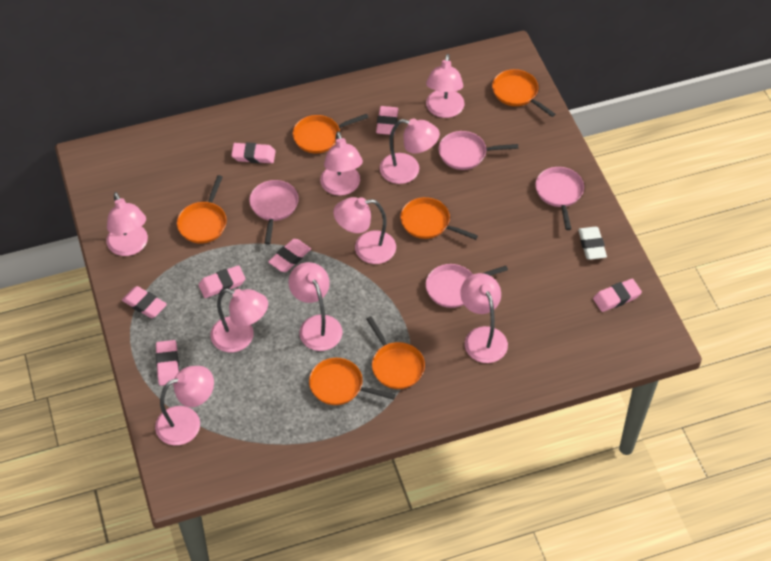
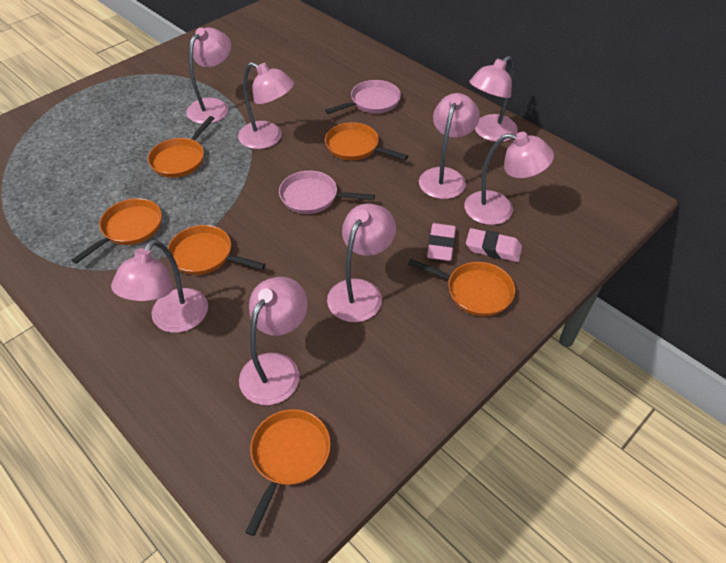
pink eraser: 7 -> 2
pink lamp: 9 -> 8
pink pan: 4 -> 2
white eraser: 1 -> 0

